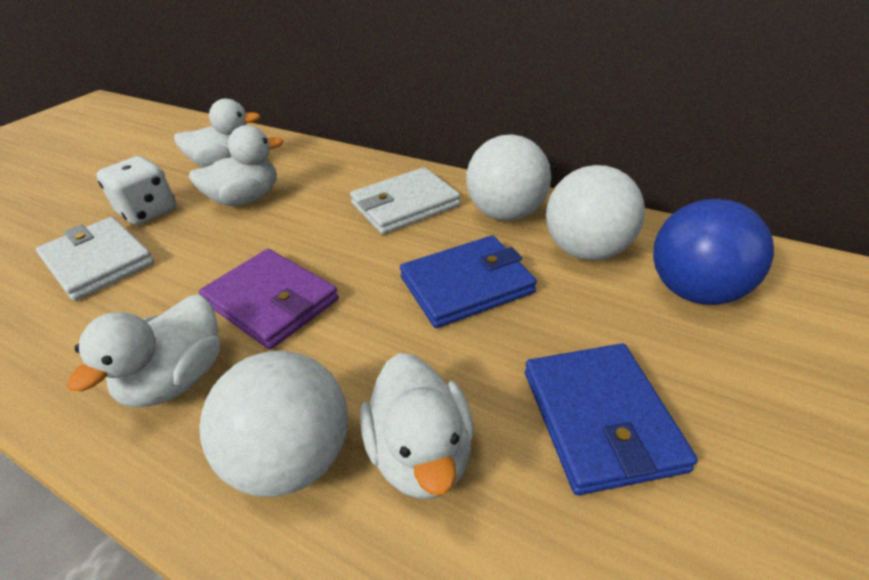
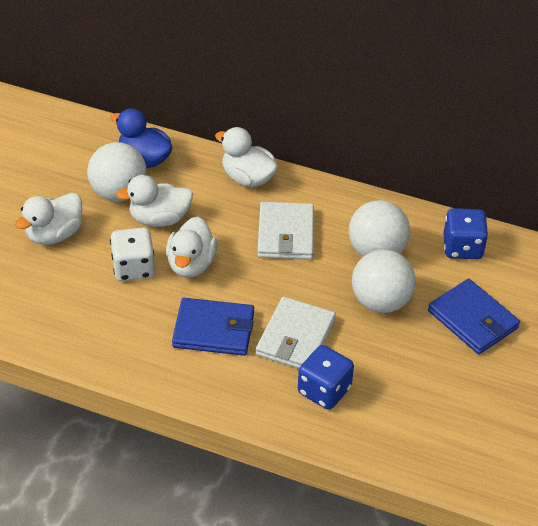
blue ball: 1 -> 0
blue dice: 0 -> 2
blue duck: 0 -> 1
purple wallet: 1 -> 0

